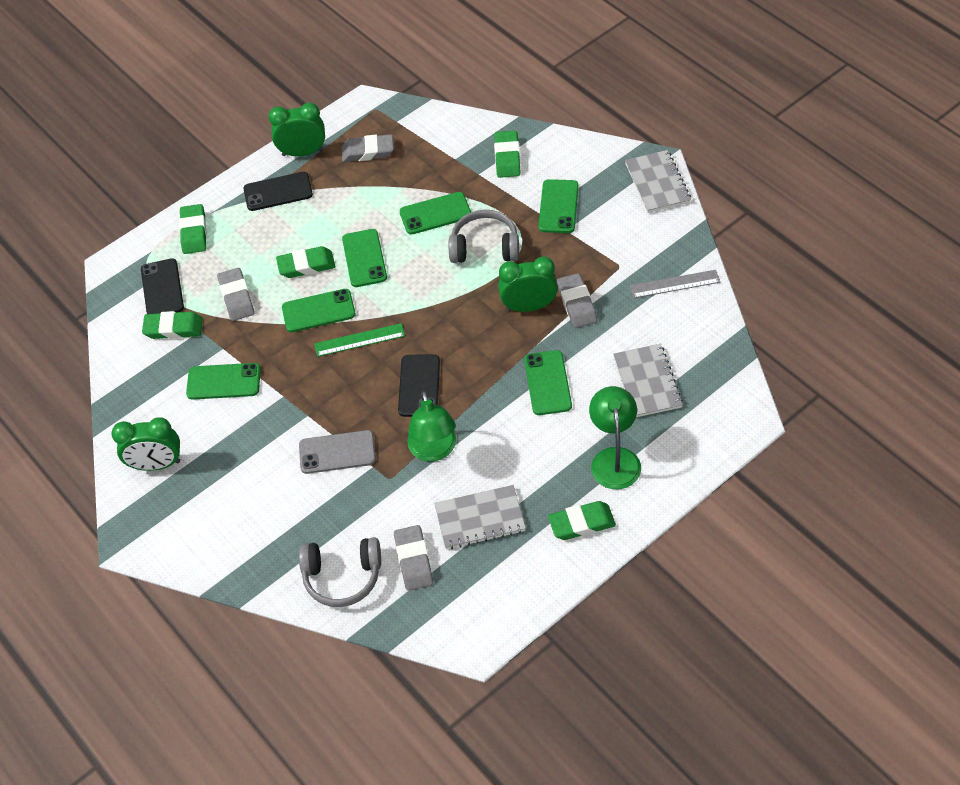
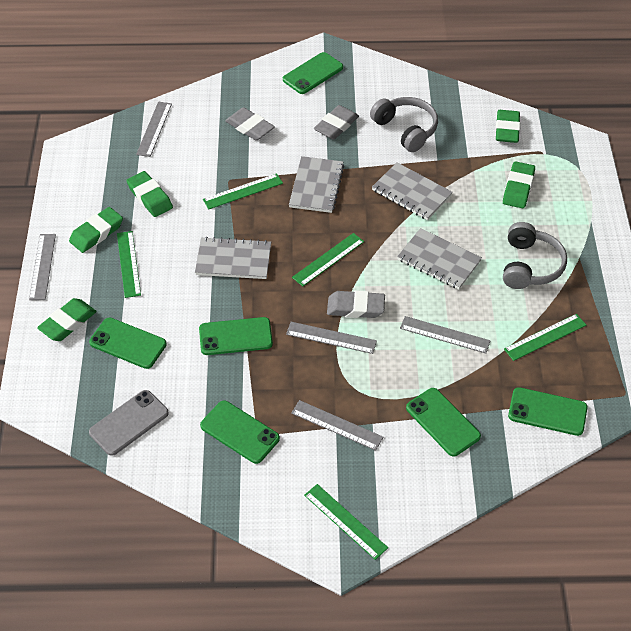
black phone: 3 -> 0
green clock: 3 -> 0
green lamp: 2 -> 0
green ruler: 1 -> 5
grey eraser: 4 -> 3
grey notebook: 3 -> 4
grey ruler: 1 -> 5

